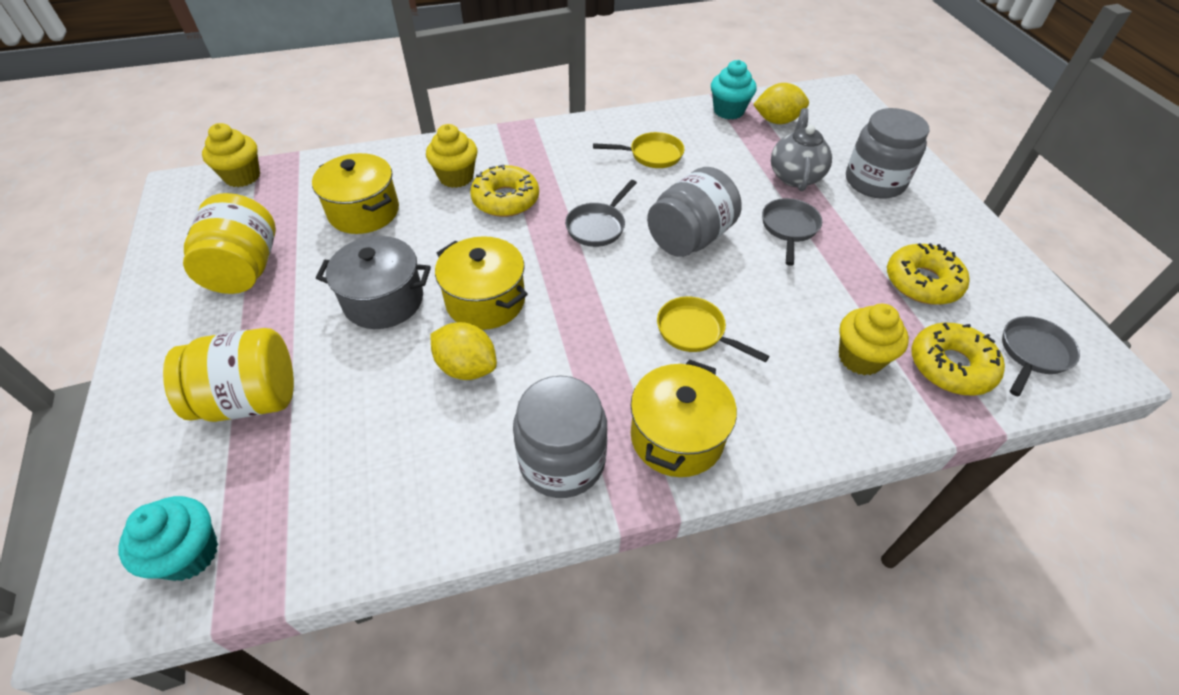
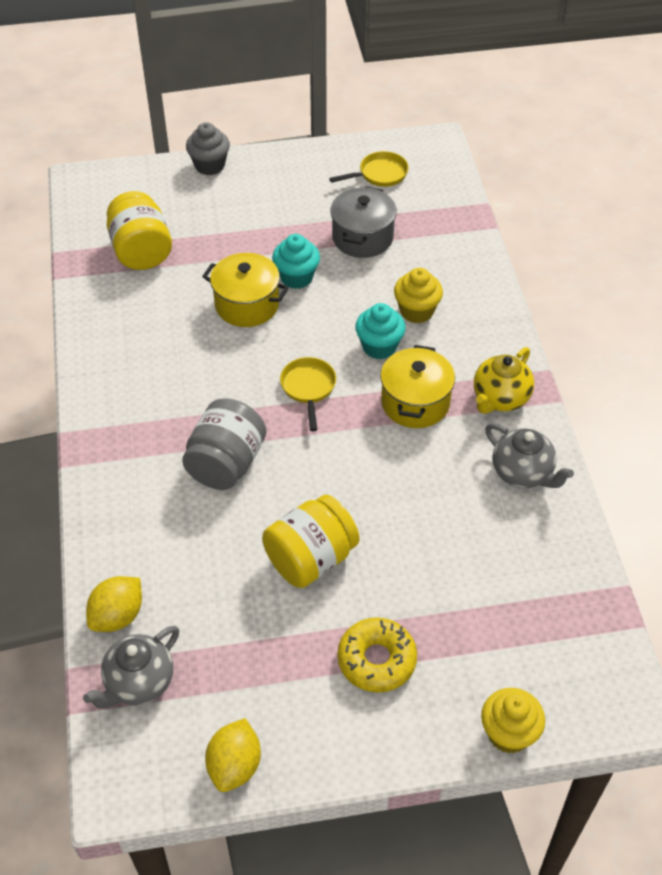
grey cupcake: 0 -> 1
grey jar: 3 -> 1
grey pan: 3 -> 0
grey teapot: 1 -> 2
yellow cupcake: 3 -> 2
yellow donut: 3 -> 1
yellow pot: 3 -> 2
yellow teapot: 0 -> 1

